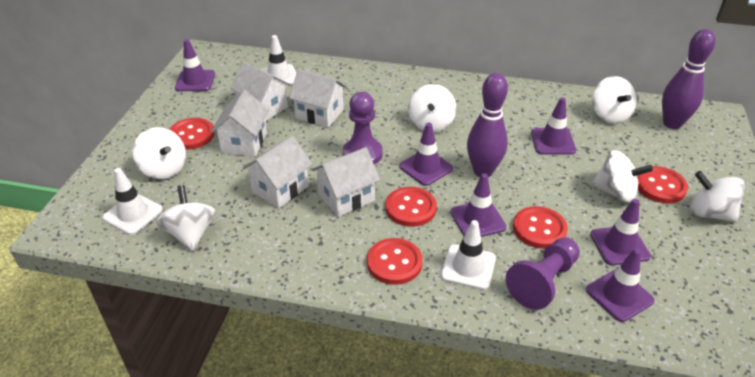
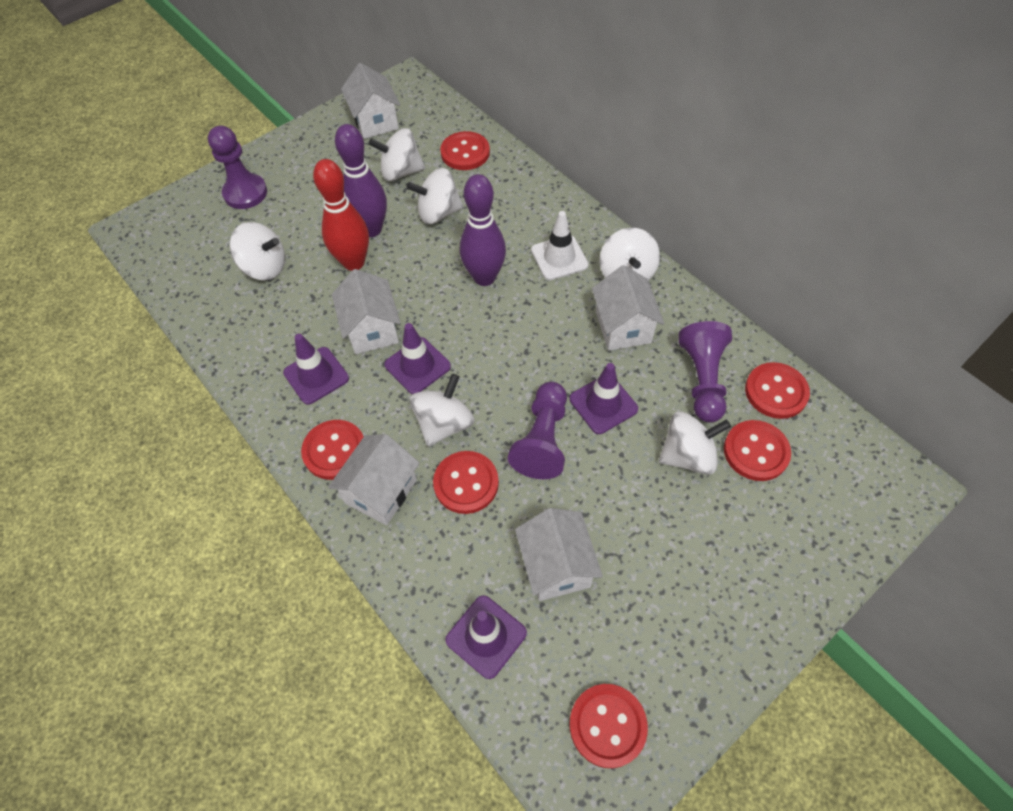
purple pawn: 2 -> 3
purple traffic cone: 6 -> 4
red bowling pin: 0 -> 1
red button: 5 -> 6
white traffic cone: 3 -> 1

